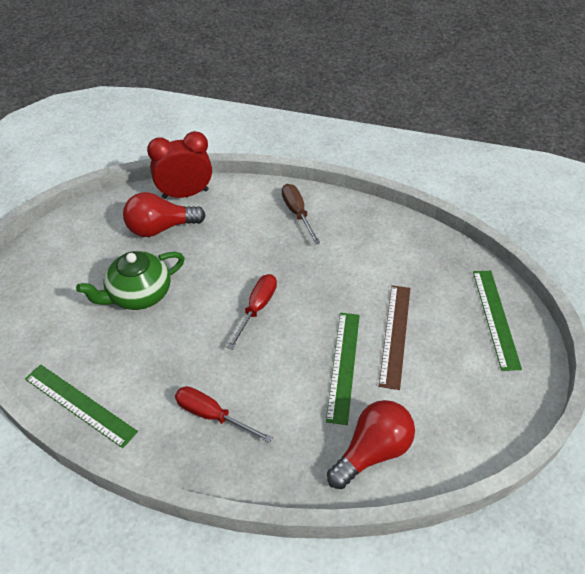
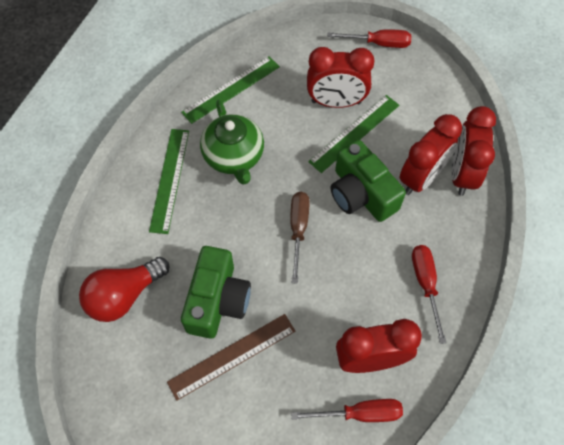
green camera: 0 -> 2
red clock: 1 -> 4
red light bulb: 2 -> 1
red screwdriver: 2 -> 3

